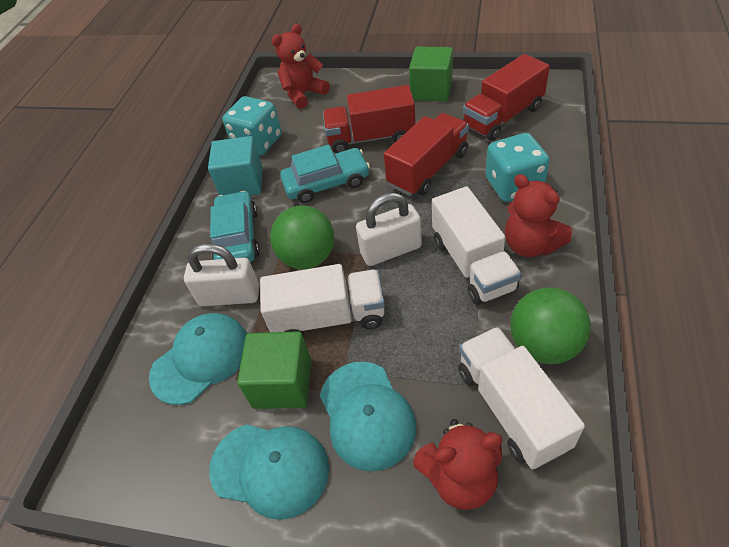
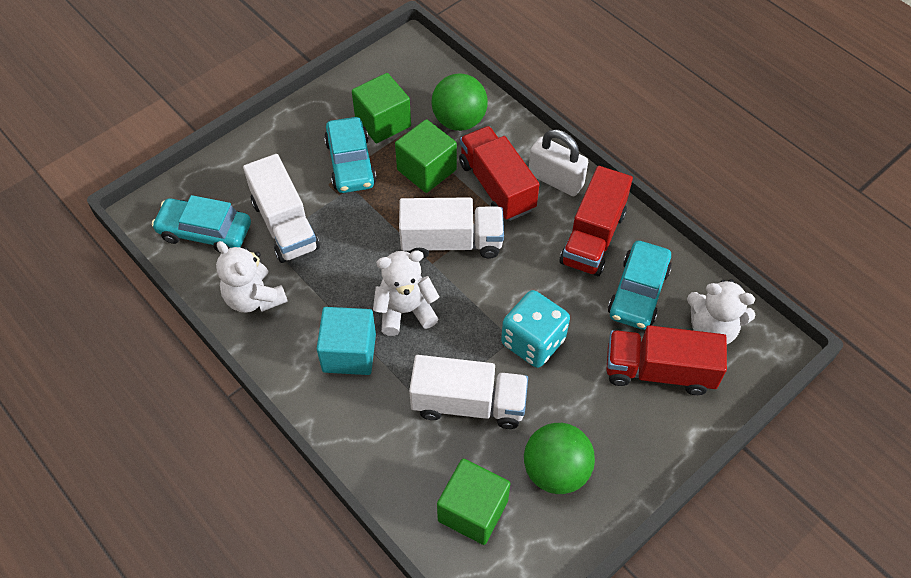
green cube: 2 -> 3
red teddy bear: 3 -> 0
turquoise cap: 3 -> 0
turquoise car: 2 -> 3
turquoise dice: 2 -> 1
white padlock: 2 -> 1
white teddy bear: 0 -> 3

